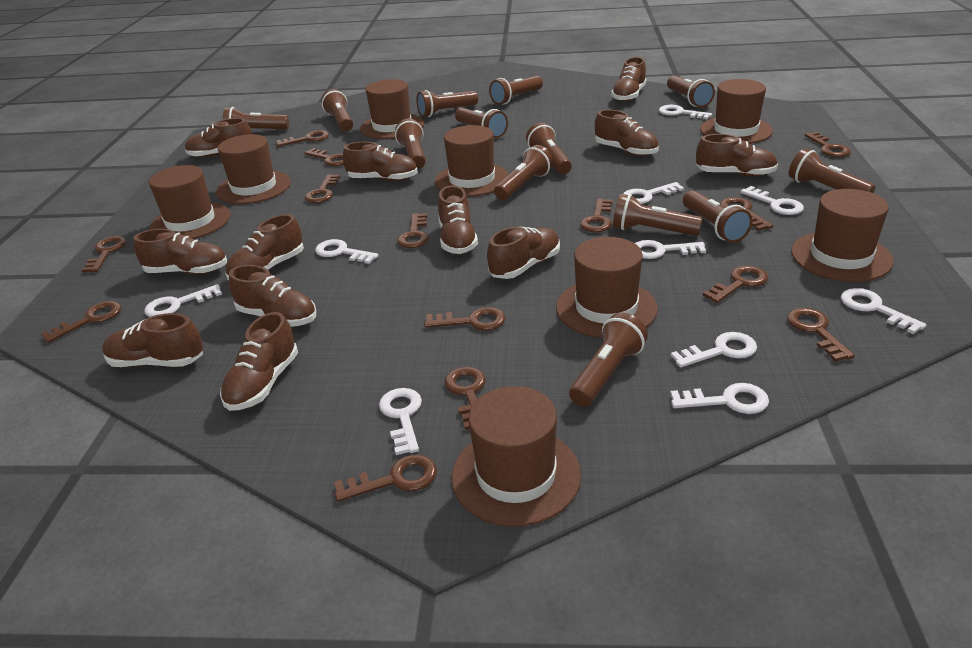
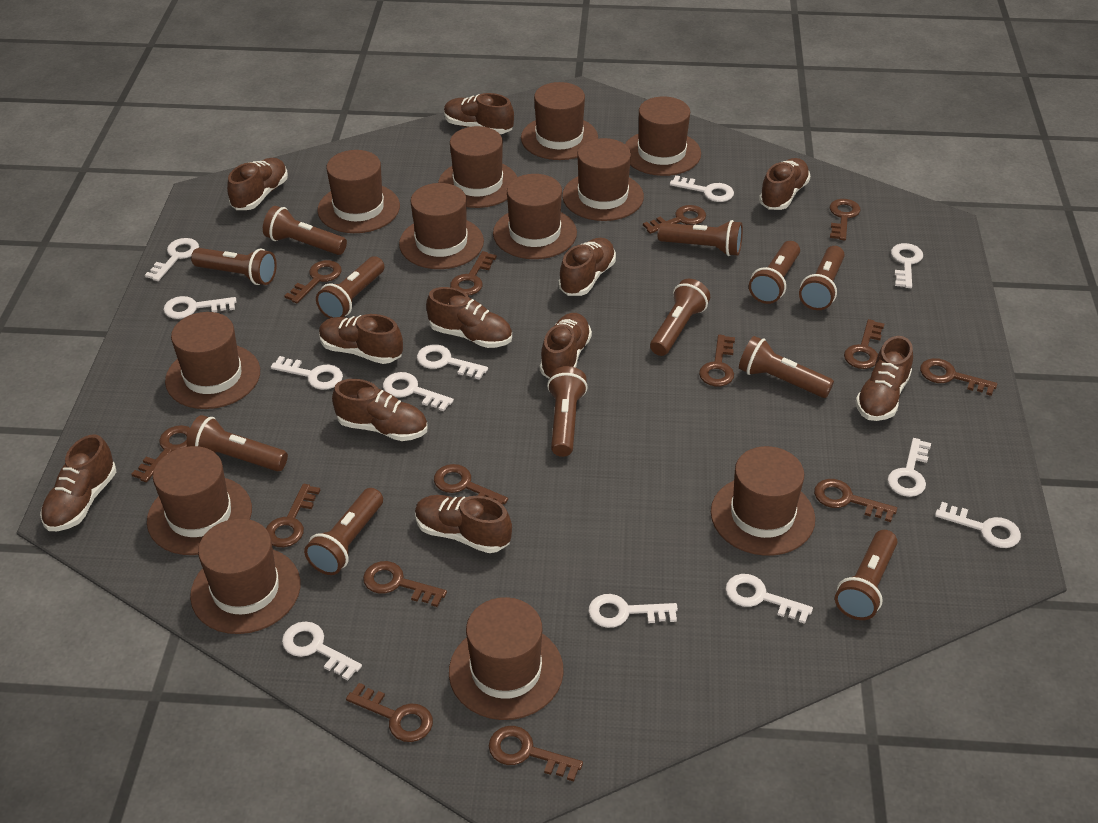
brown flashlight: 13 -> 12
brown hat: 8 -> 12
brown shoe: 12 -> 11
white key: 10 -> 12

